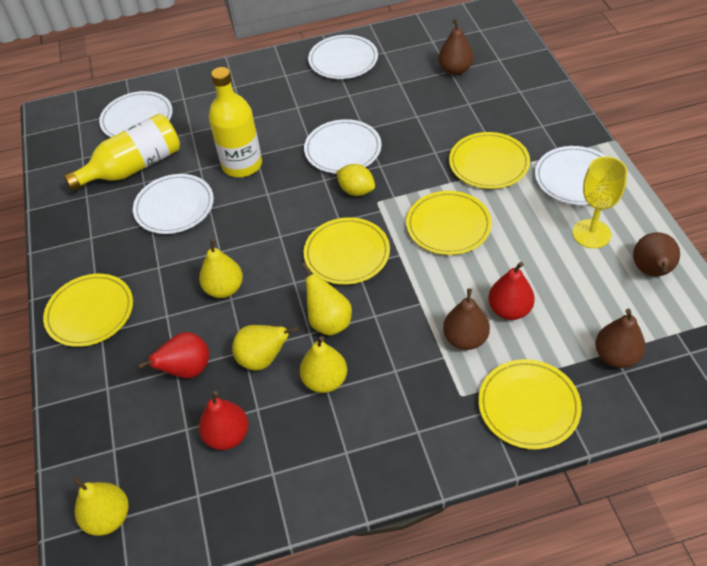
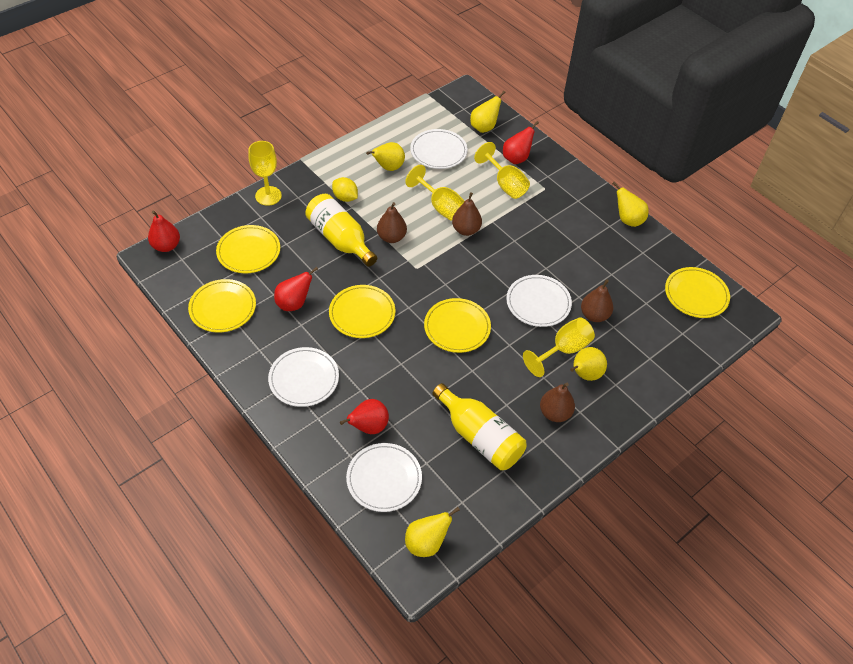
red pear: 3 -> 4
white plate: 5 -> 4
yellow goblet: 1 -> 4

